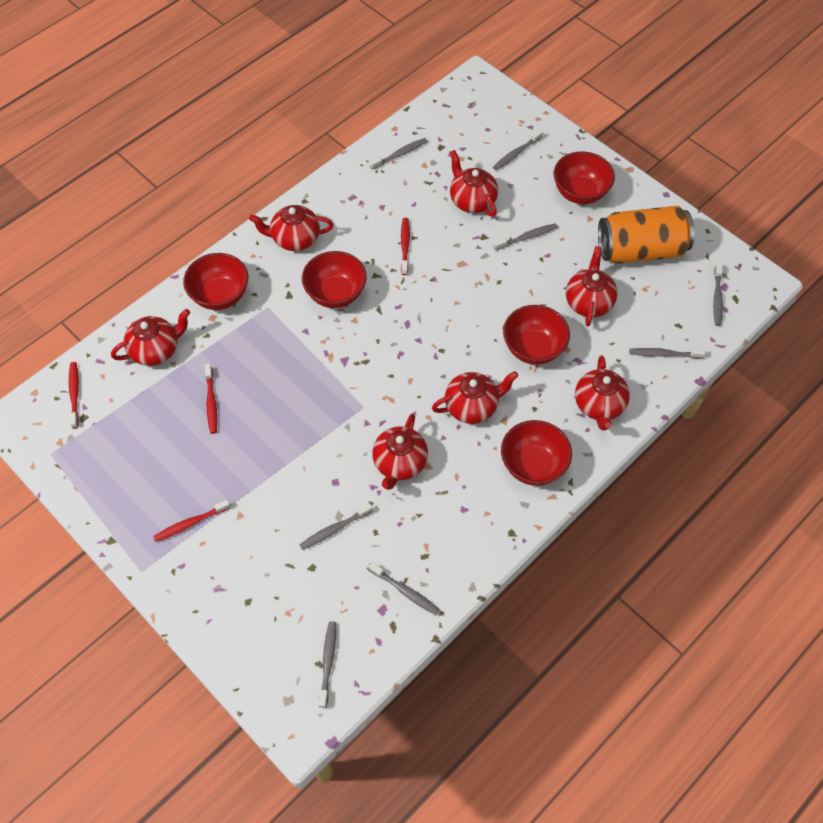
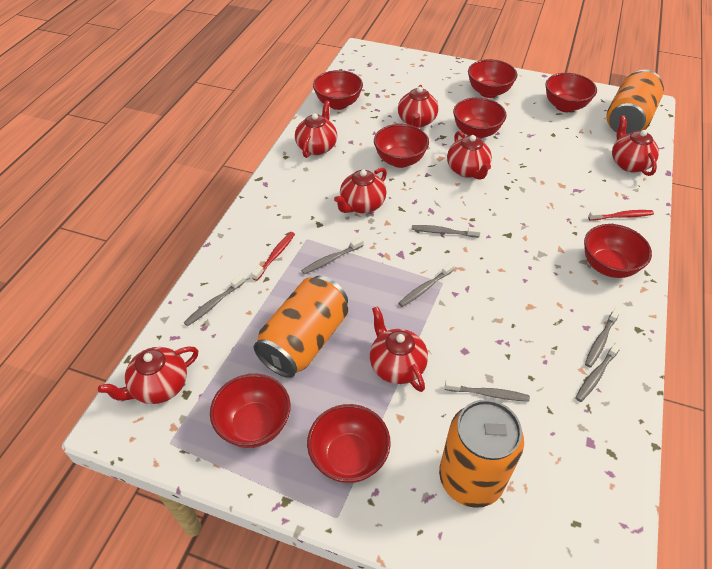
grey toothbrush: 8 -> 7
orange can: 1 -> 3
red bowl: 5 -> 8
red toothbrush: 4 -> 2

